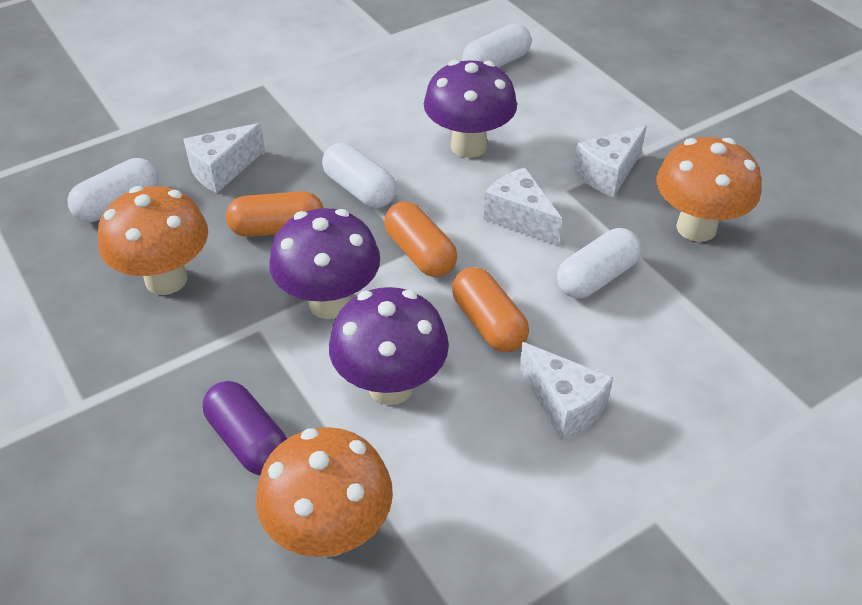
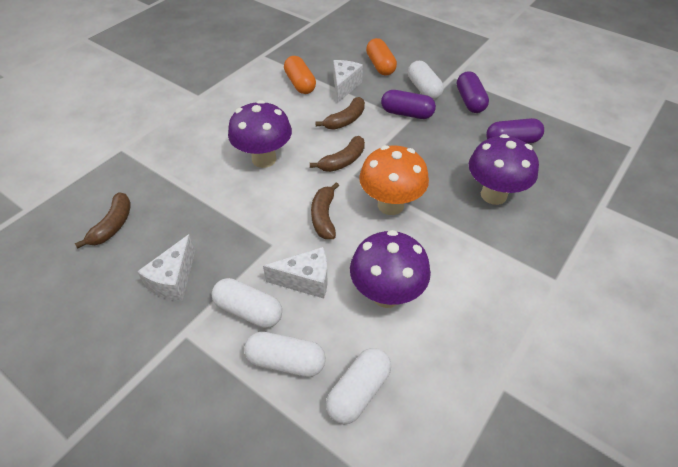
brown banana: 0 -> 4
orange capsule: 3 -> 2
orange mushroom: 3 -> 1
purple capsule: 1 -> 3
white cheese: 4 -> 3

